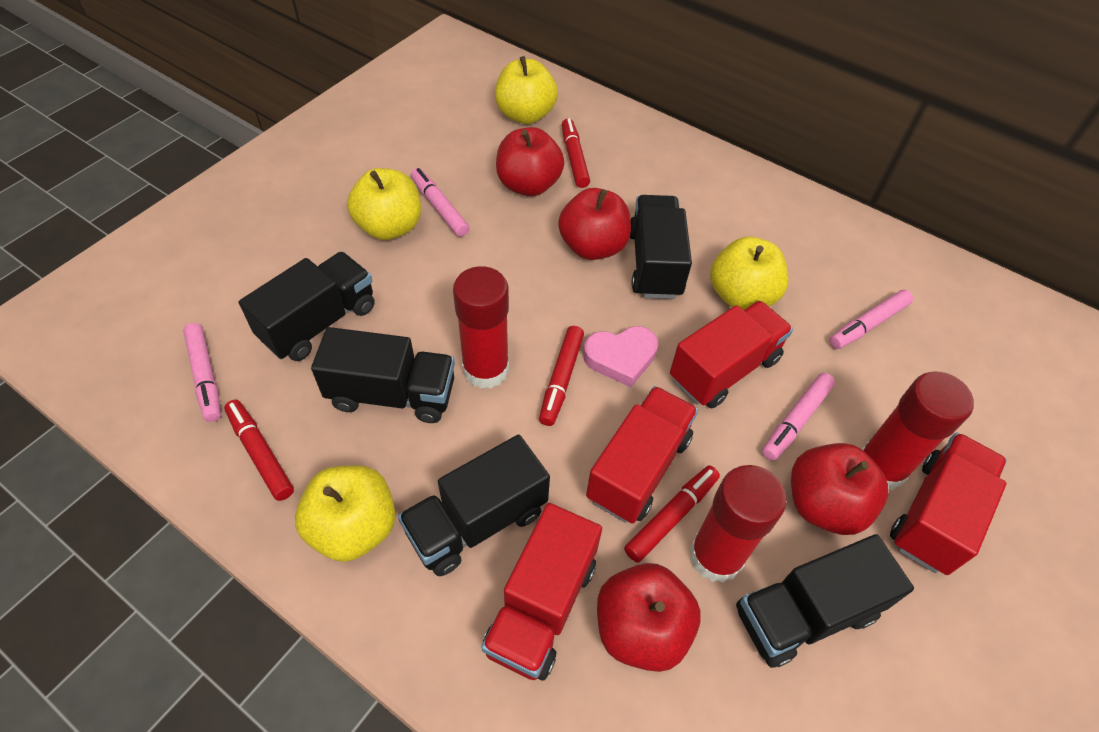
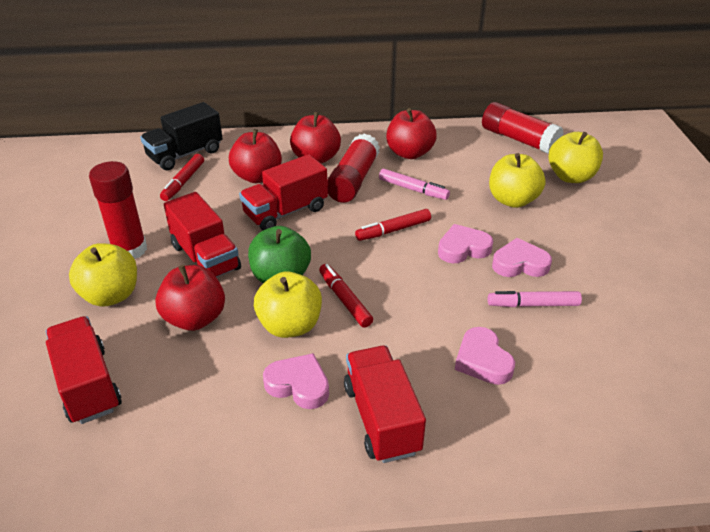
black truck: 5 -> 1
green apple: 0 -> 1
pink heart: 1 -> 4
pink marker: 4 -> 2
red marker: 4 -> 3

